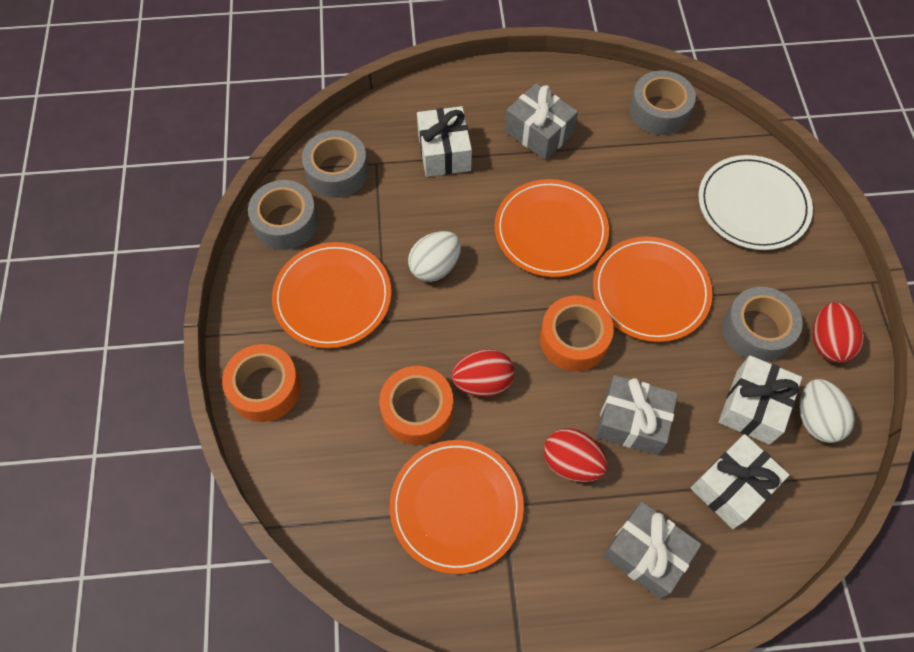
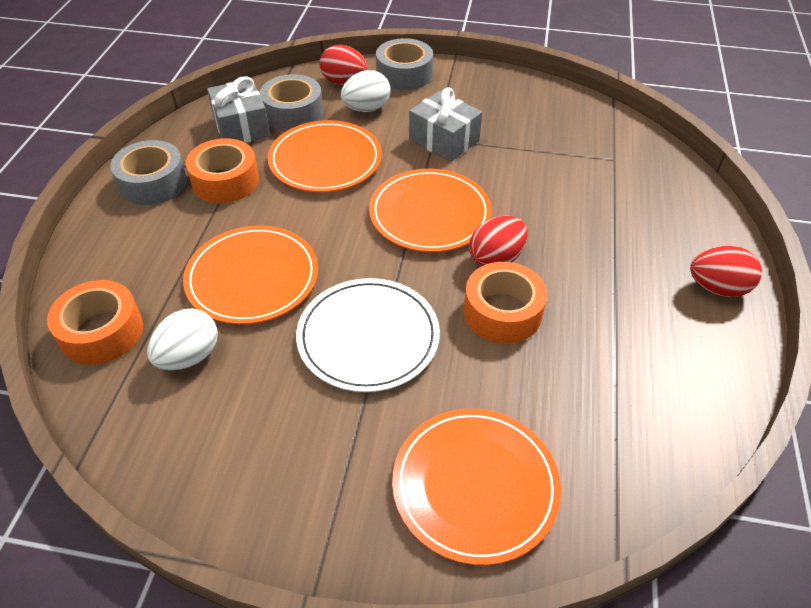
grey gift: 3 -> 2
grey tape: 4 -> 3
white gift: 3 -> 0

